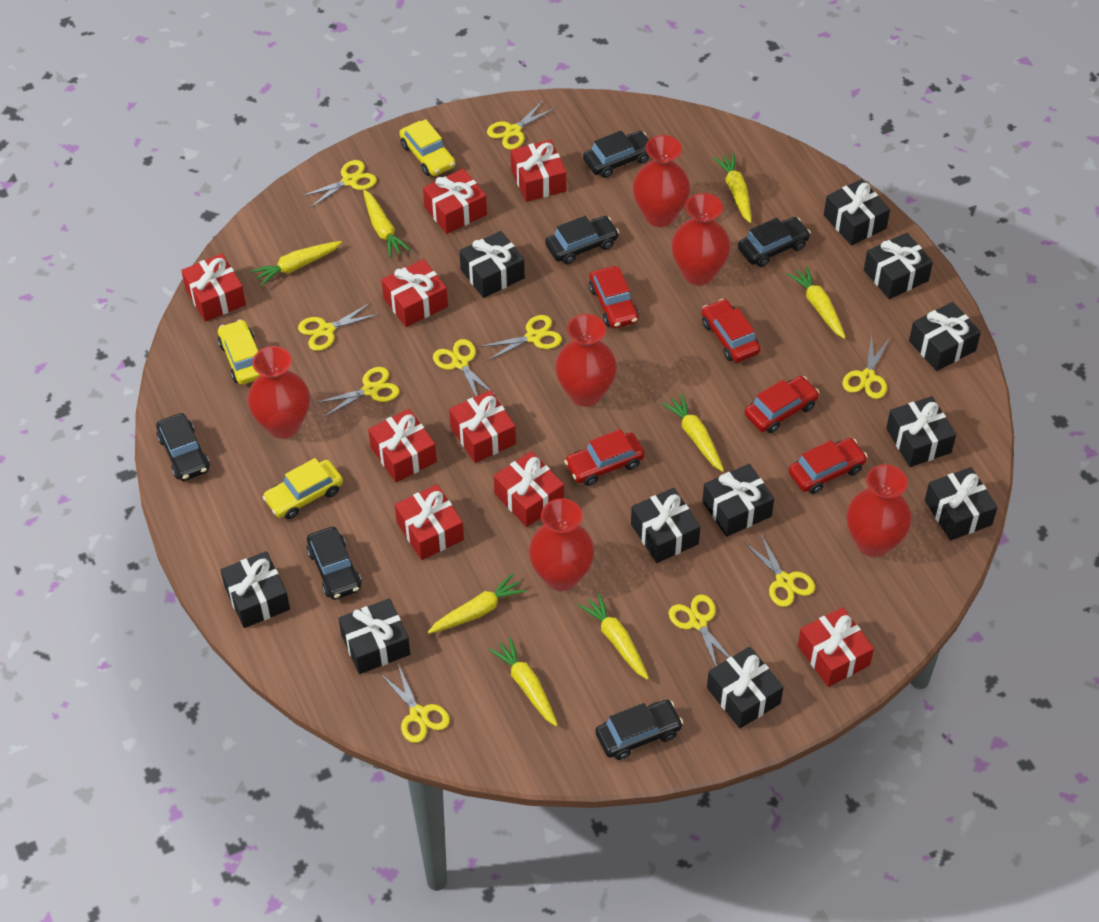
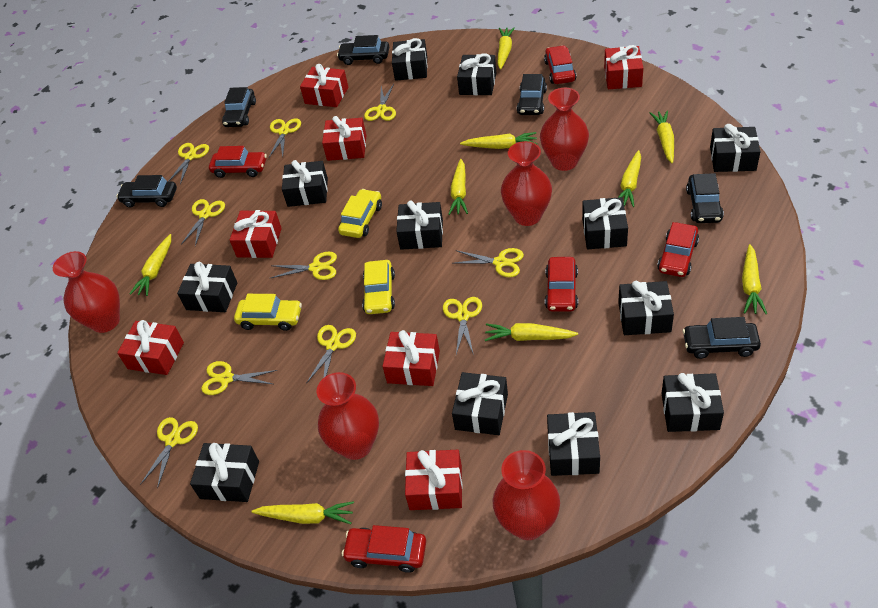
black gift: 11 -> 12
red gift: 9 -> 7
red vase: 6 -> 5
yellow carrot: 8 -> 9

